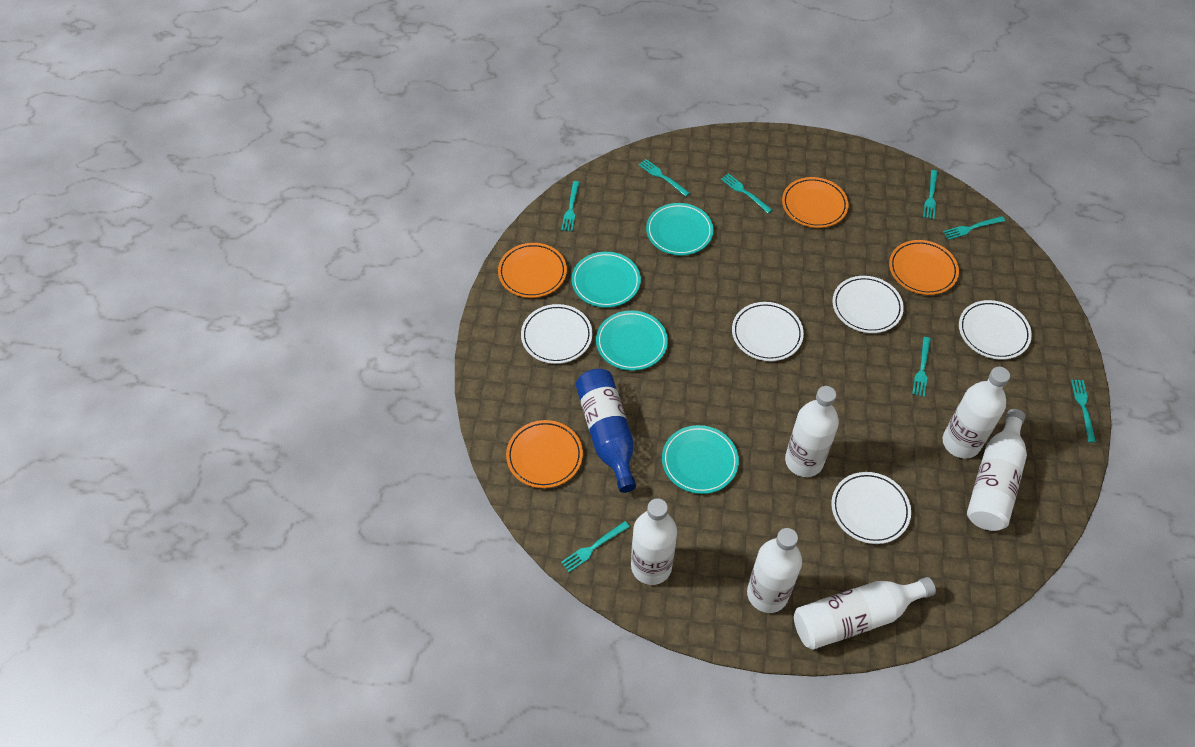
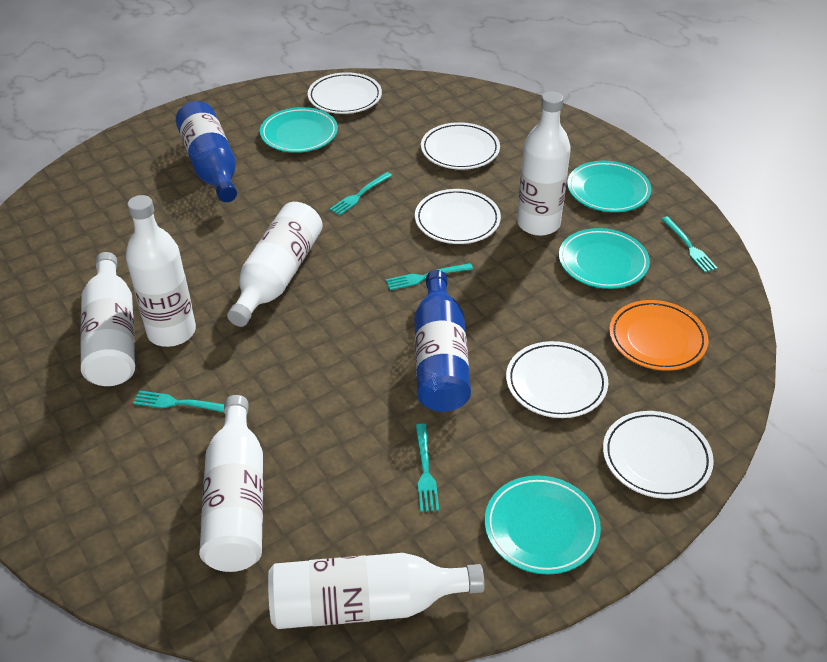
blue bottle: 1 -> 2
orange plate: 4 -> 1
turquoise fork: 8 -> 5

